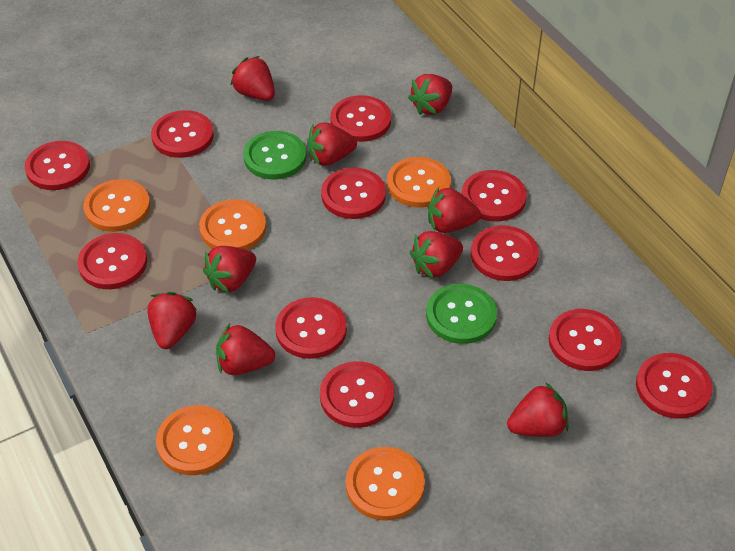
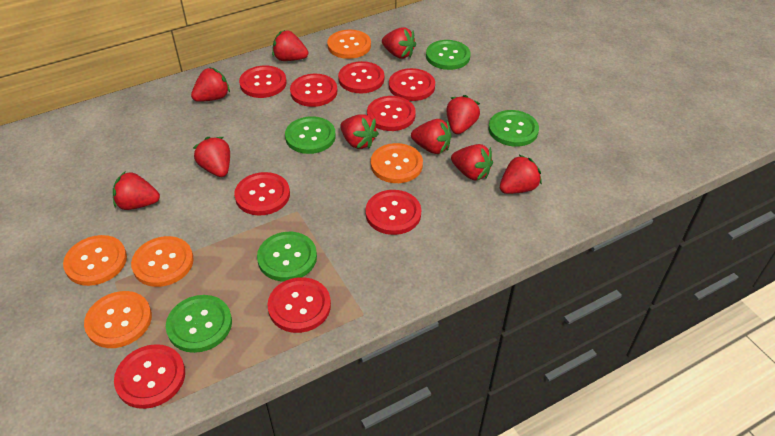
green button: 2 -> 5
red button: 11 -> 9
red strawberry: 9 -> 10

